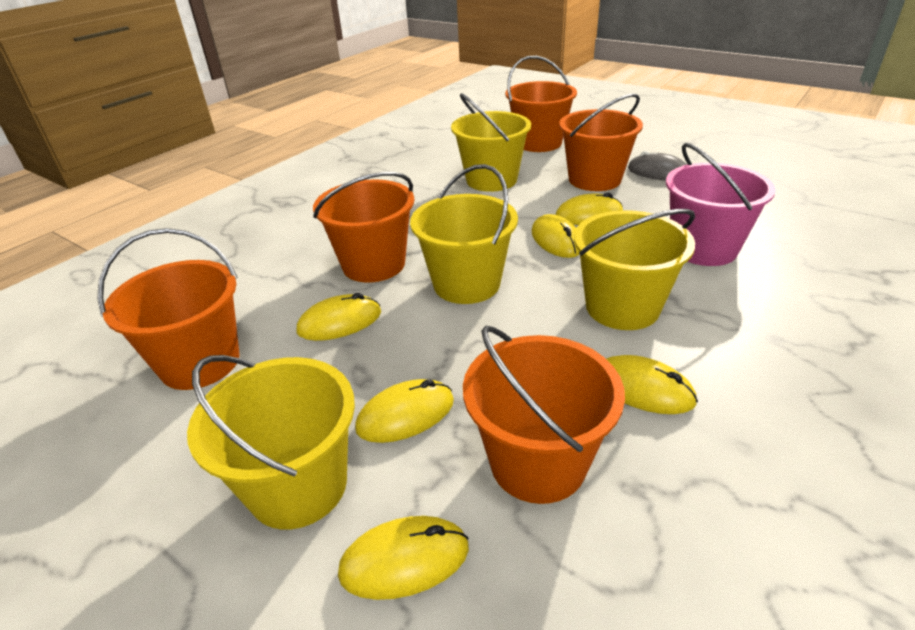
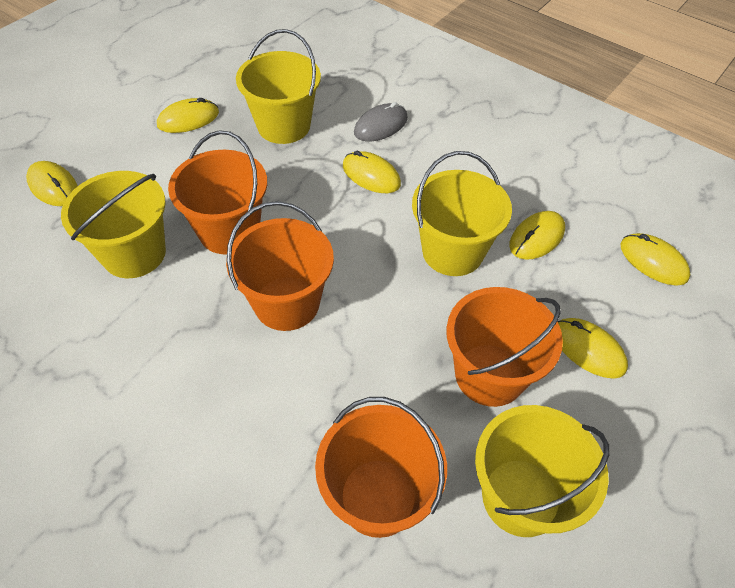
orange bucket: 5 -> 4
pink bucket: 1 -> 0

